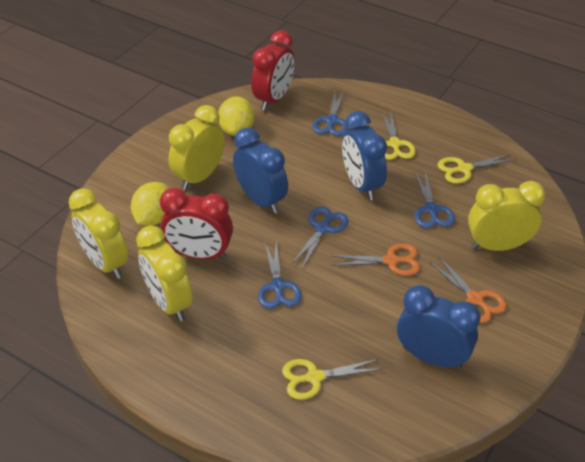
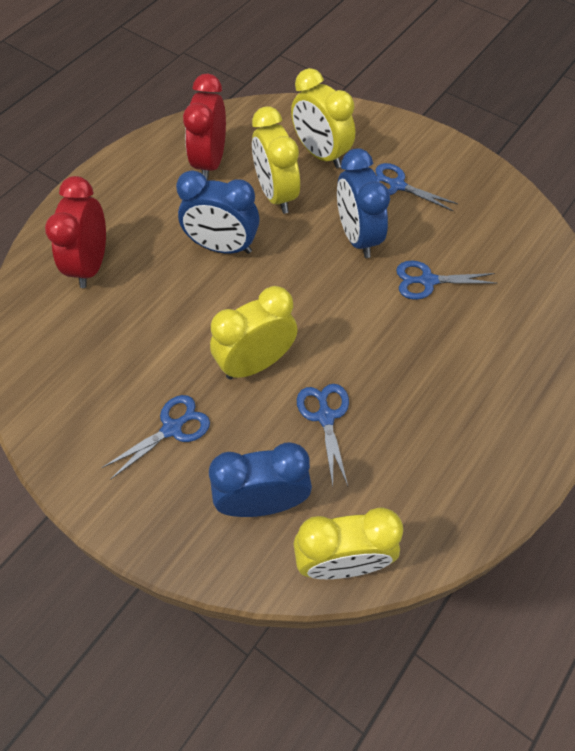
orange scissors: 2 -> 0
yellow lemon: 2 -> 0
yellow scissors: 3 -> 0

